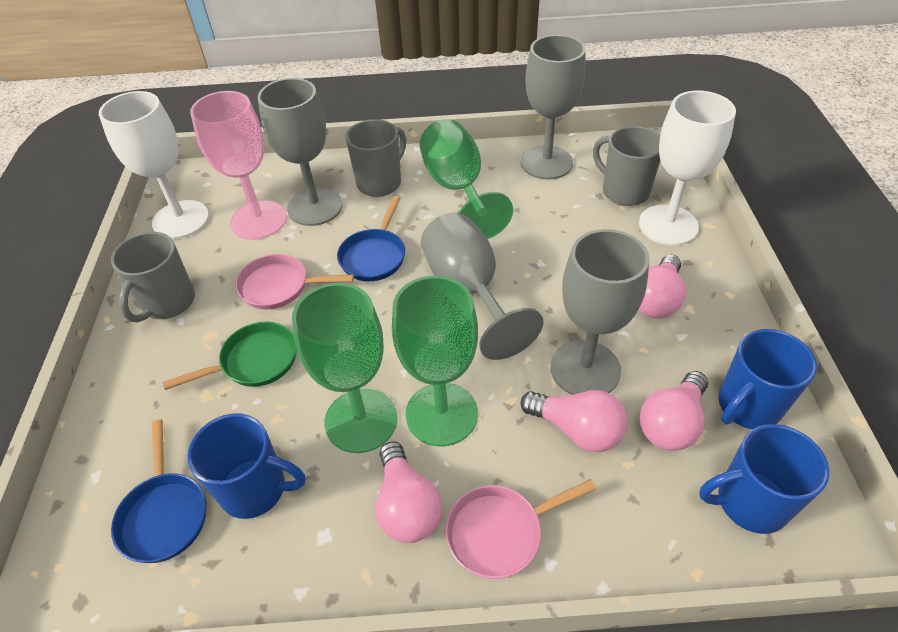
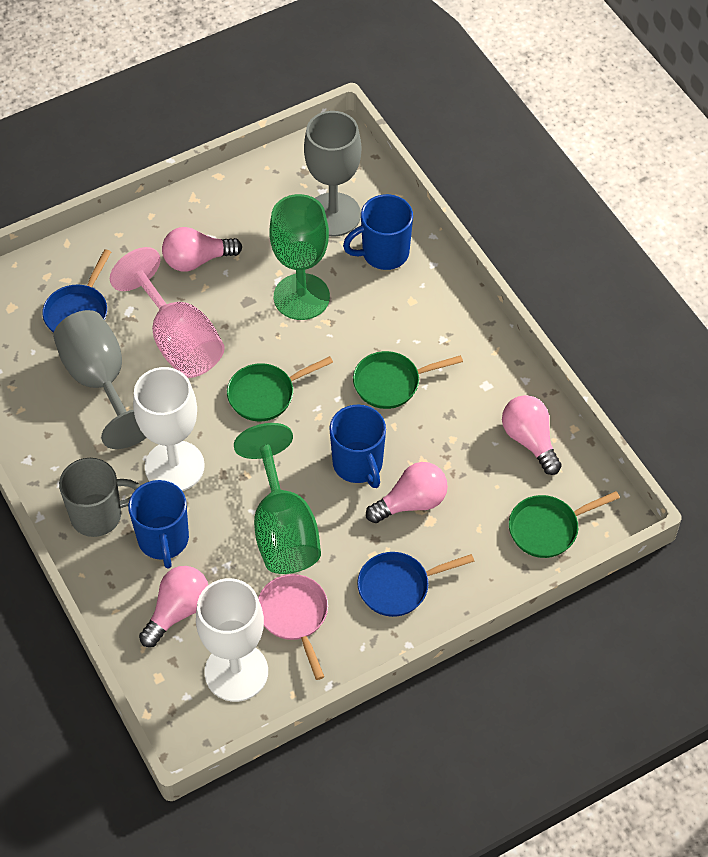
green goblet: 3 -> 2
green pan: 1 -> 3
grey goblet: 4 -> 2
grey mug: 3 -> 1
pink pan: 2 -> 1

